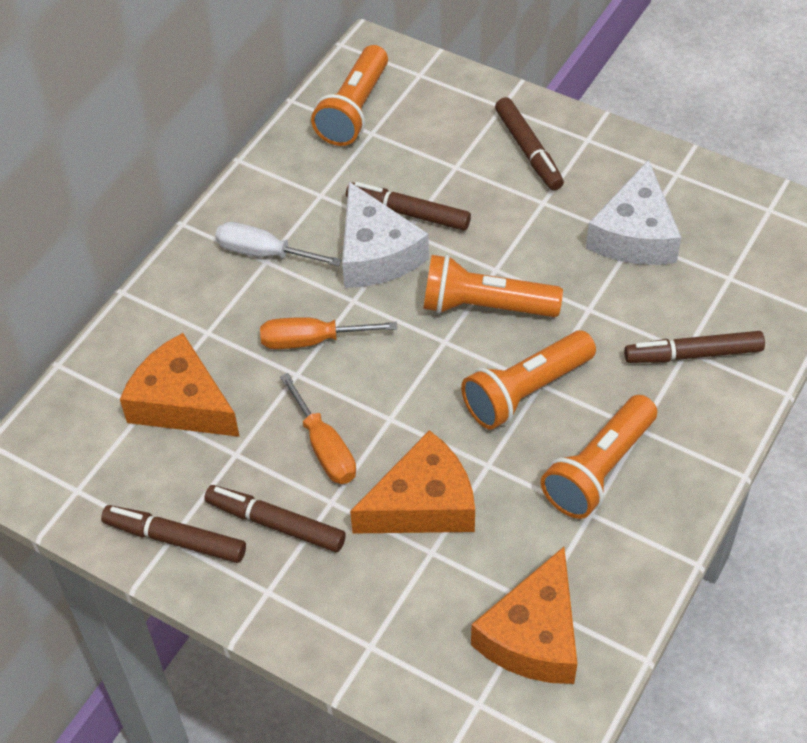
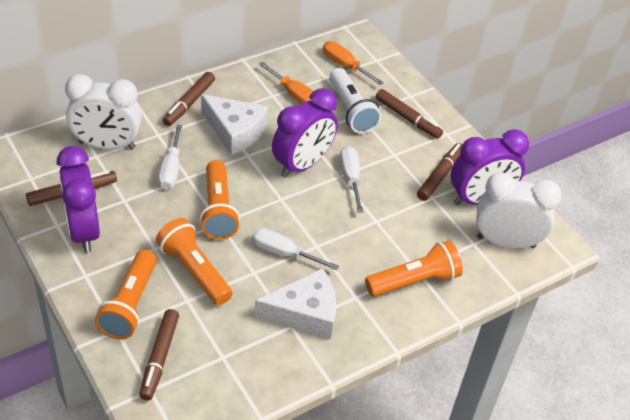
orange cheese: 3 -> 0
purple clock: 0 -> 3
white clock: 0 -> 2
white flashlight: 0 -> 1
white screwdriver: 1 -> 3

